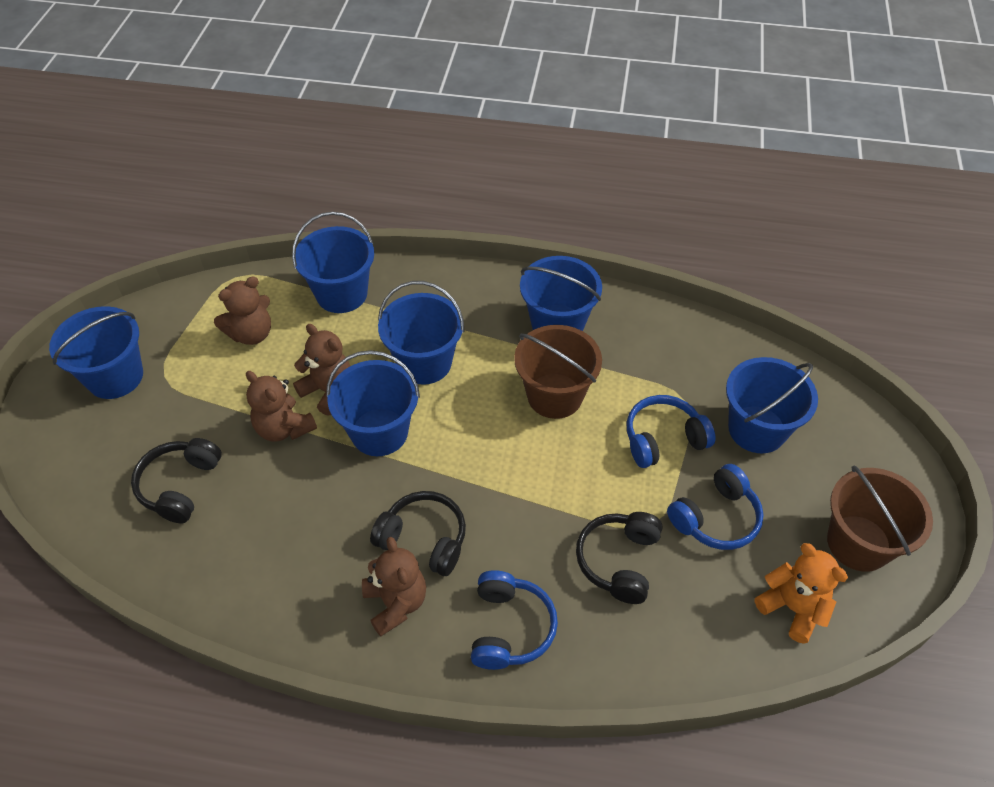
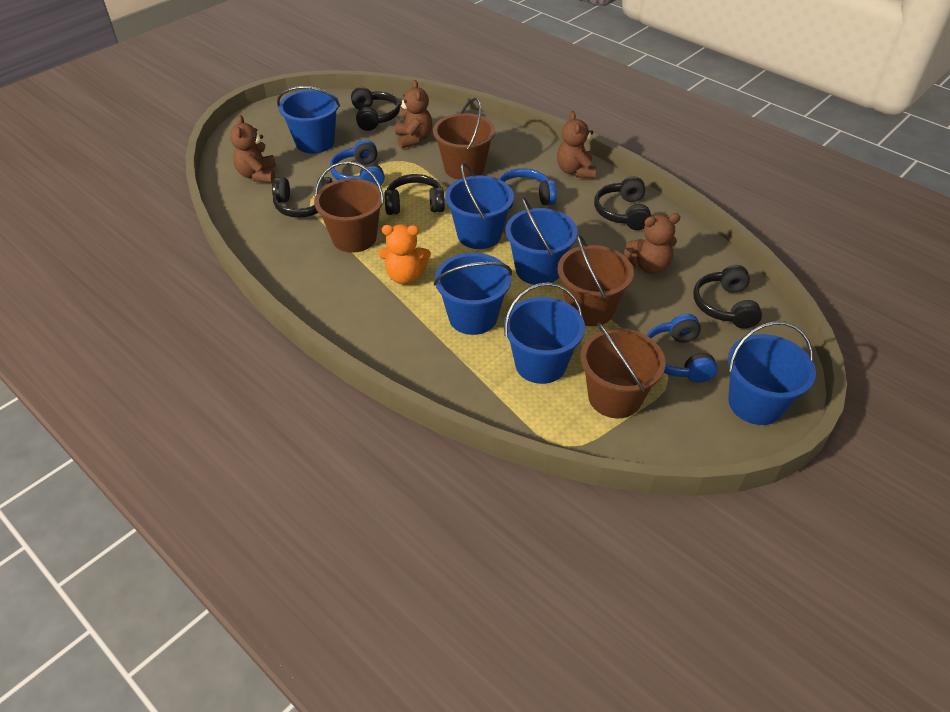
black headphones: 3 -> 5
brown bucket: 2 -> 4

